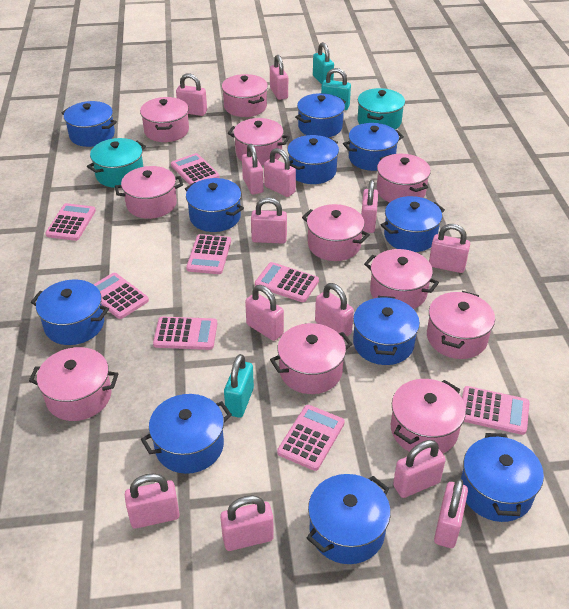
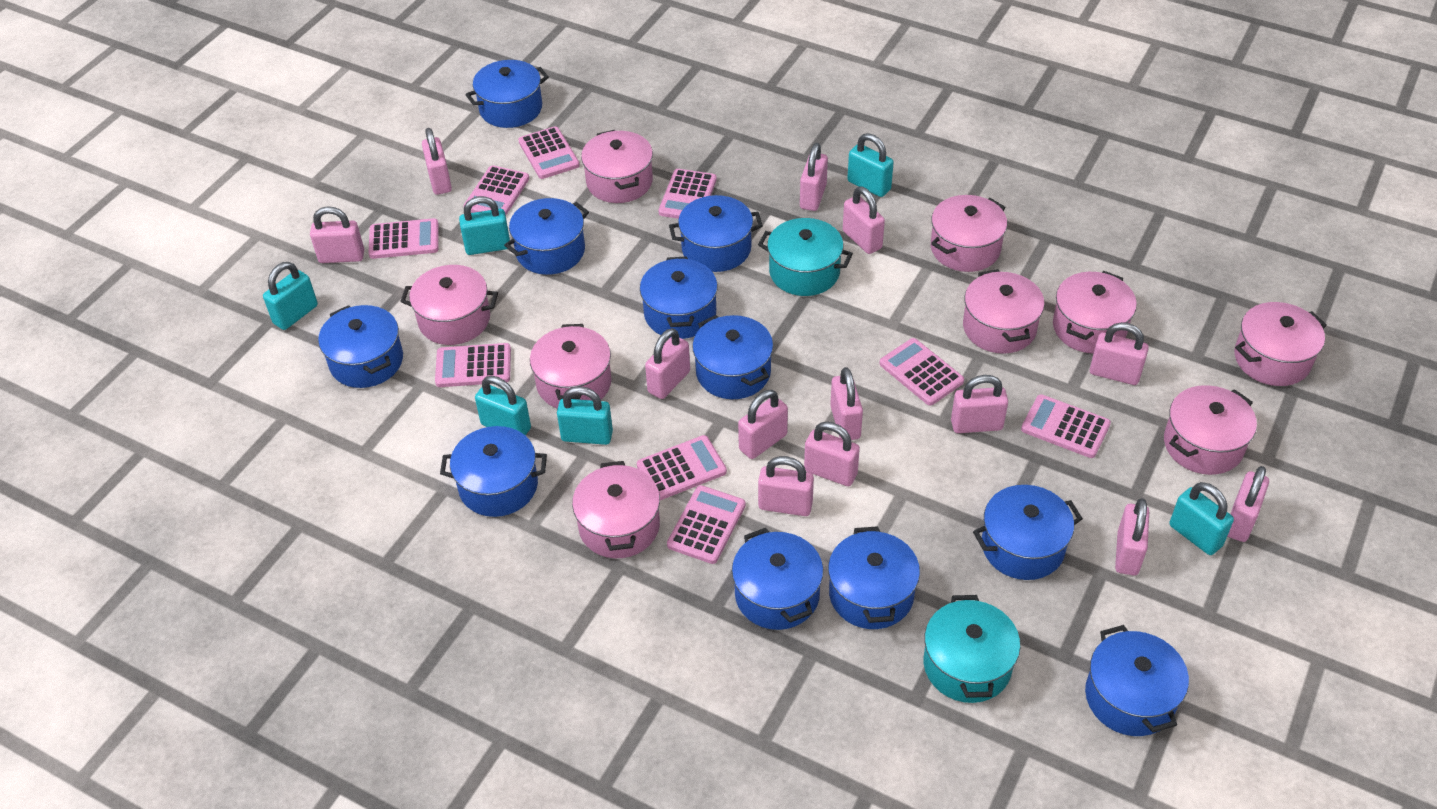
pink calculator: 8 -> 9
pink pot: 11 -> 9
turquoise padlock: 3 -> 6

